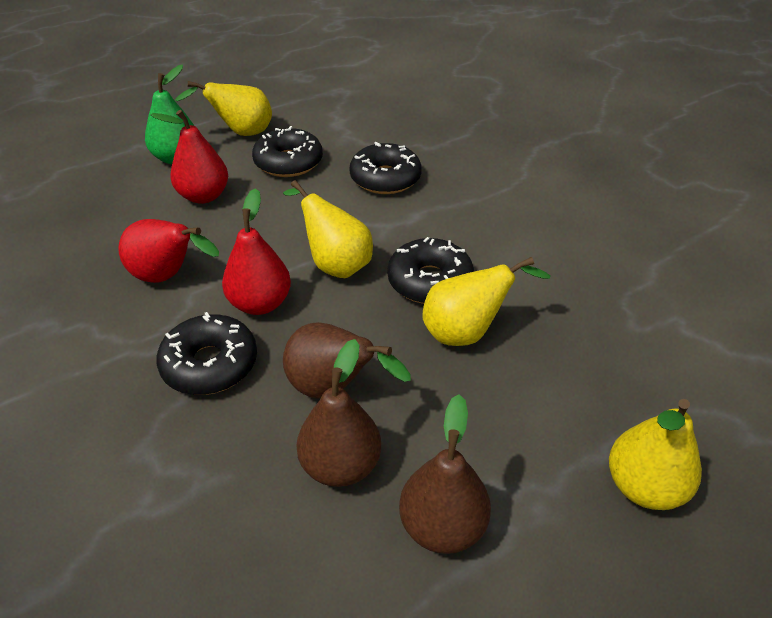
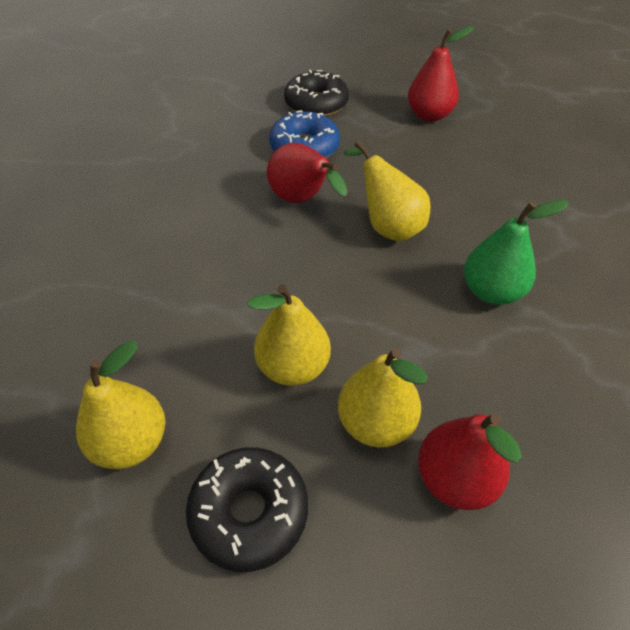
black donut: 4 -> 2
blue donut: 0 -> 1
brown pear: 3 -> 0

